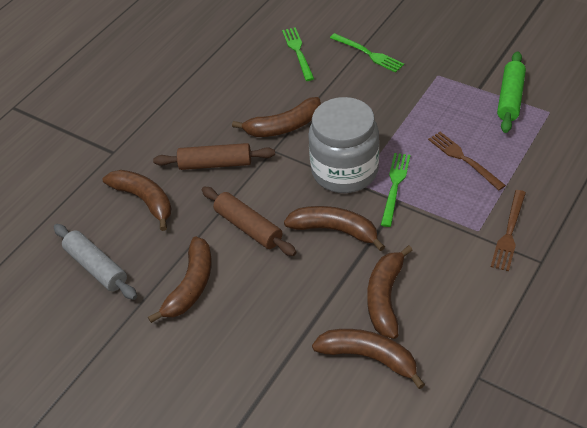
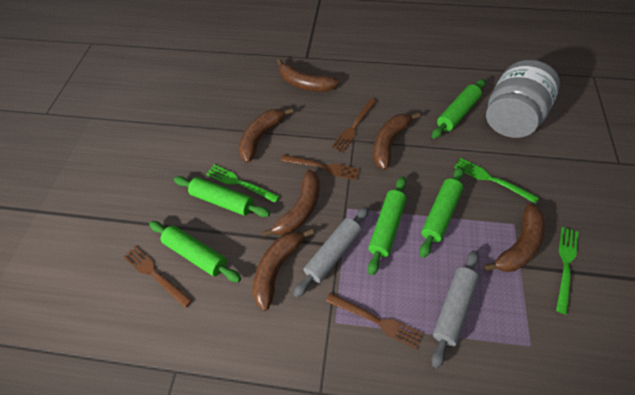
brown fork: 2 -> 4
brown rolling pin: 2 -> 0
green rolling pin: 1 -> 5
grey rolling pin: 1 -> 2

